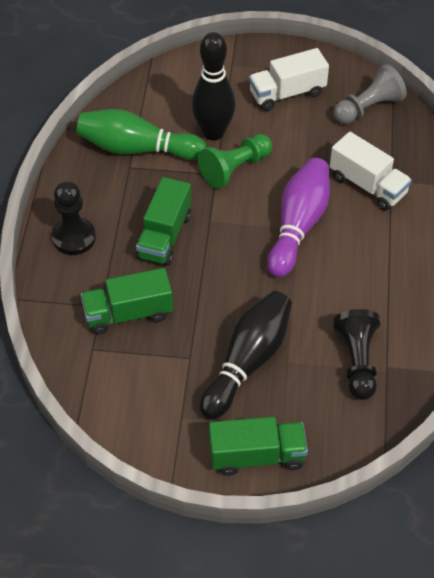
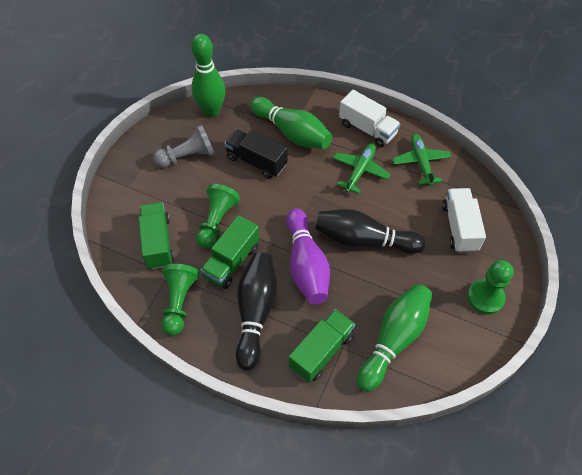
black pawn: 2 -> 0
black truck: 0 -> 1
green bowling pin: 1 -> 3
green pawn: 1 -> 3
green plane: 0 -> 2

